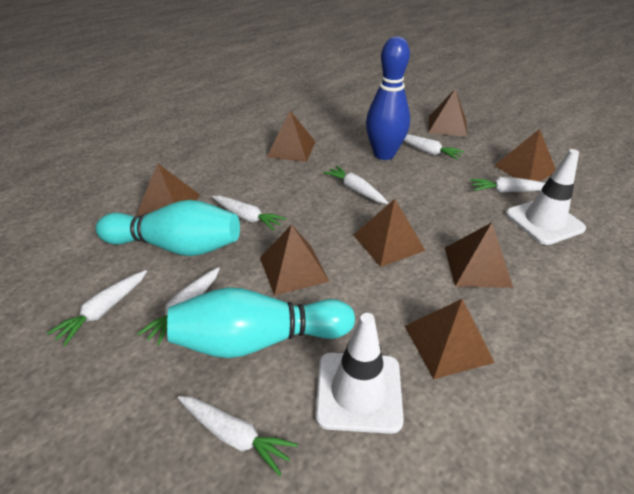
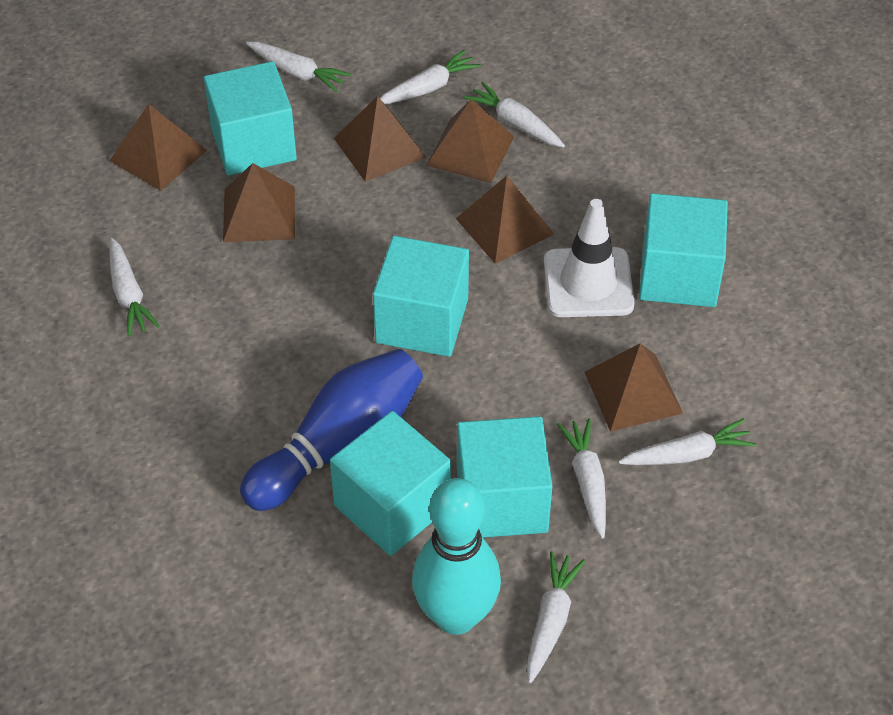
brown pyramid: 8 -> 6
turquoise bowling pin: 2 -> 1
turquoise cube: 0 -> 5
white traffic cone: 2 -> 1

